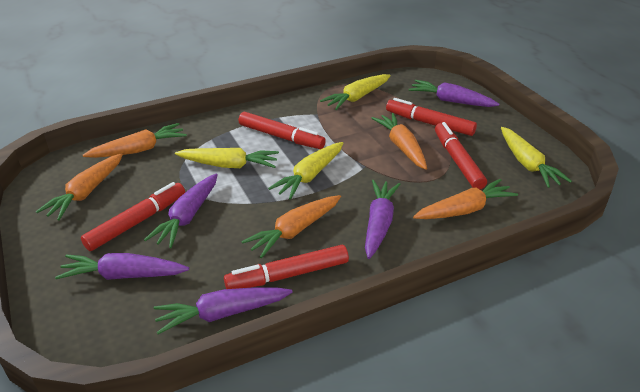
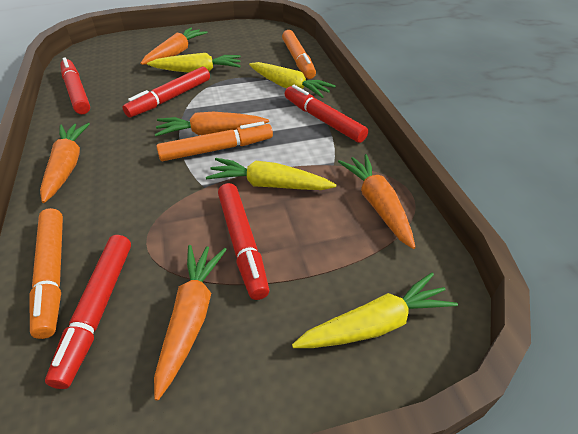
orange marker: 0 -> 3
purple carrot: 5 -> 0

